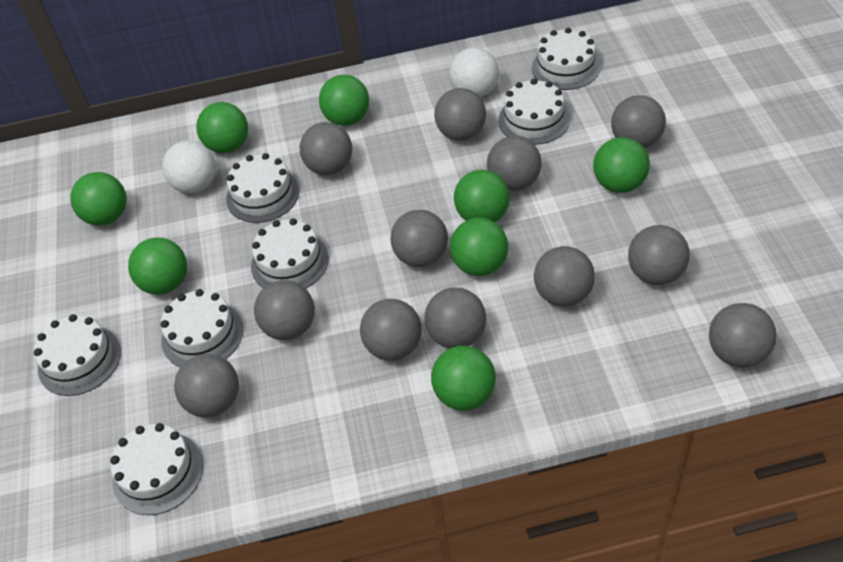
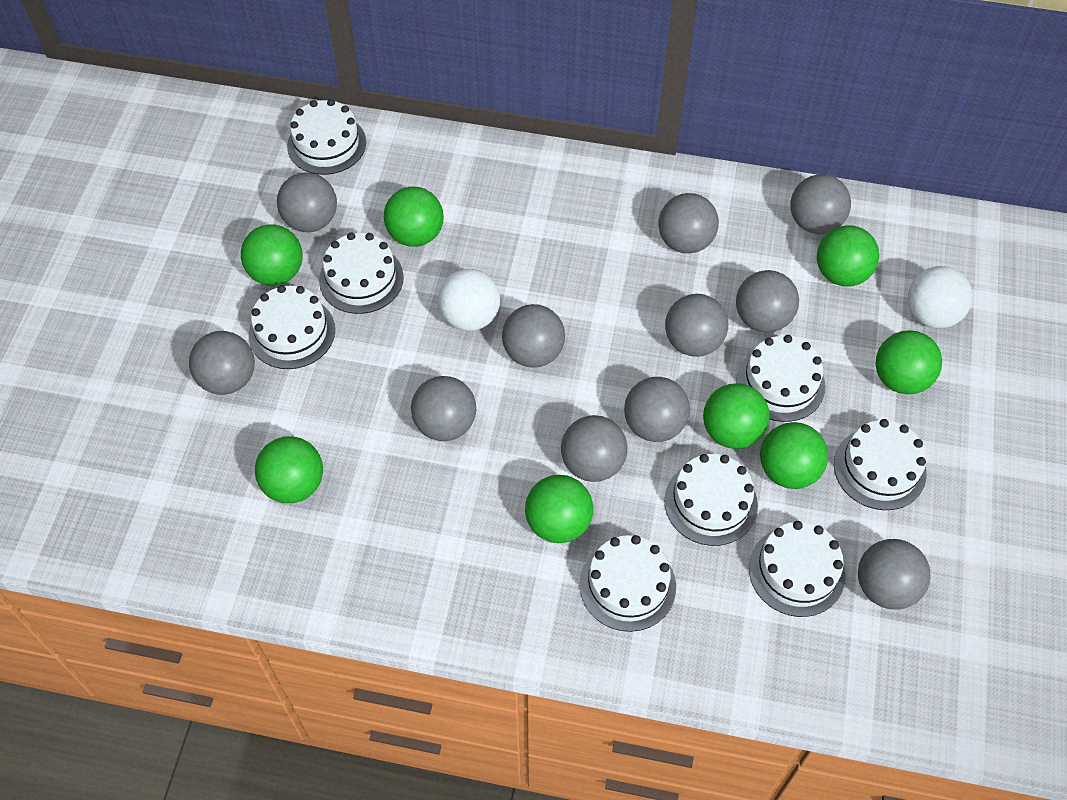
grey ball: 12 -> 11
white cake: 7 -> 8

